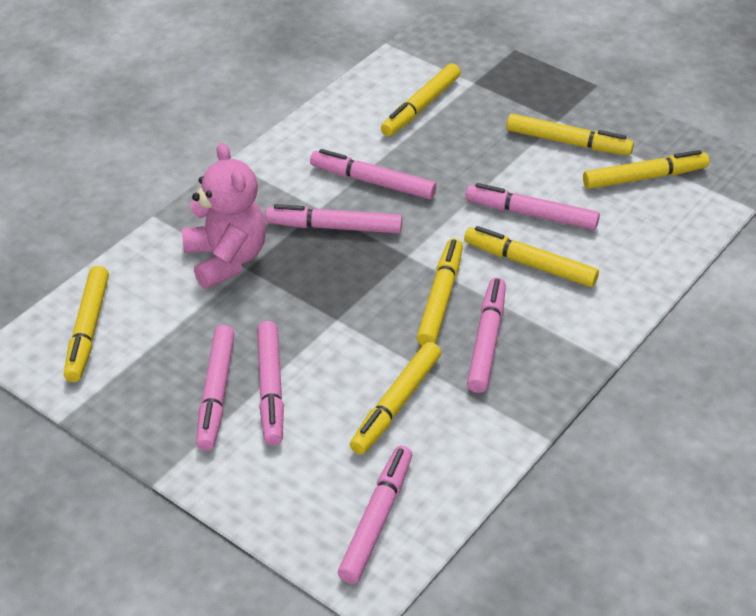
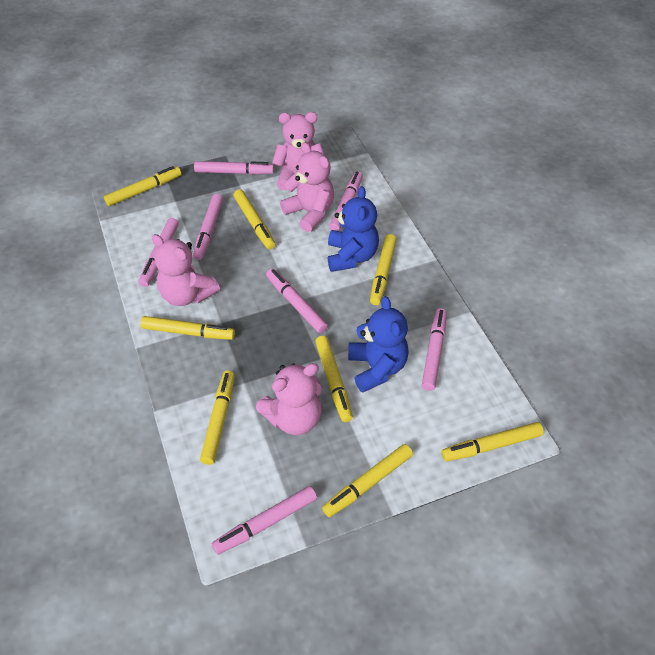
blue teddy bear: 0 -> 2
pink teddy bear: 1 -> 4
yellow marker: 7 -> 8

